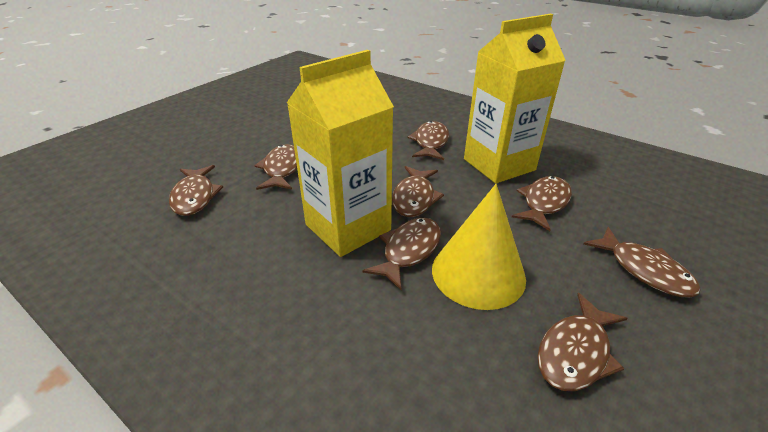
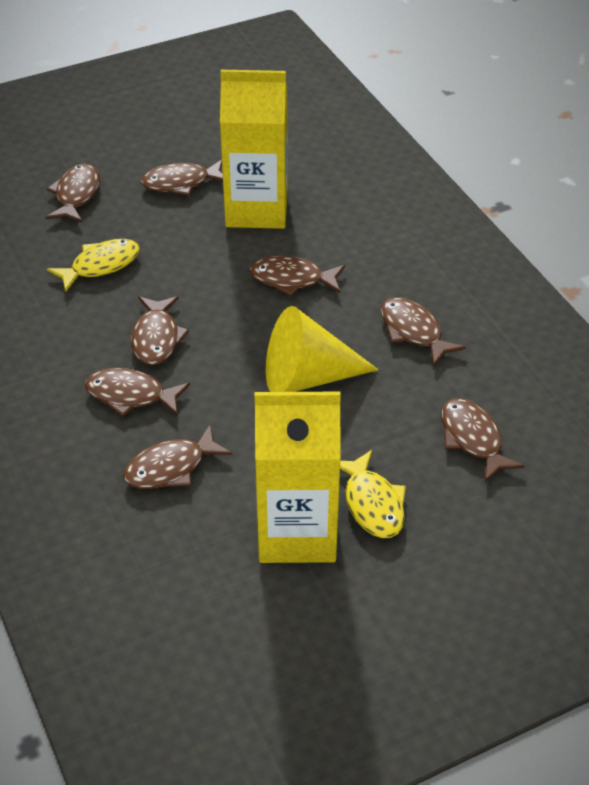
yellow fish: 0 -> 2

